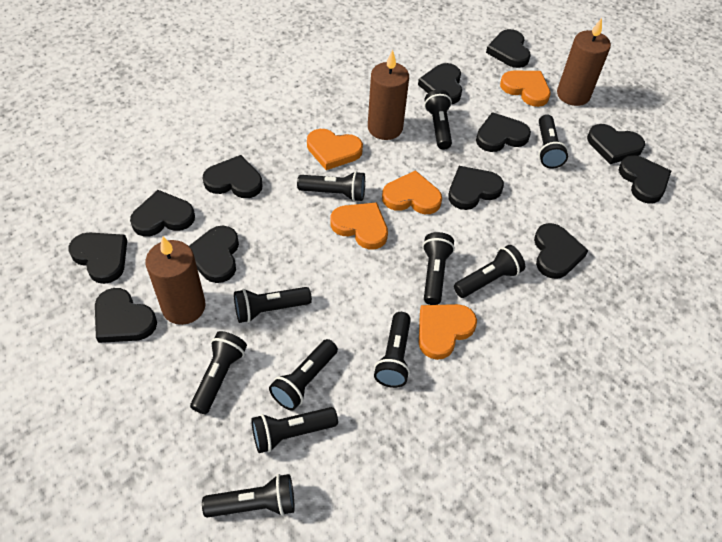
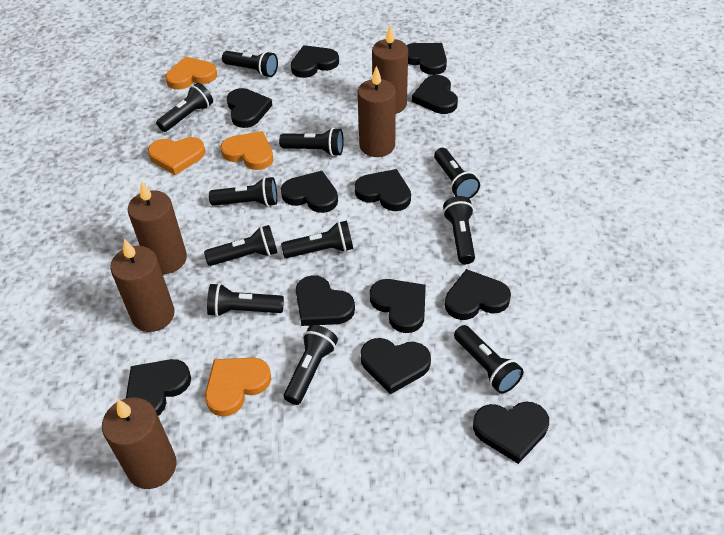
brown candle: 3 -> 5
orange heart: 5 -> 4

